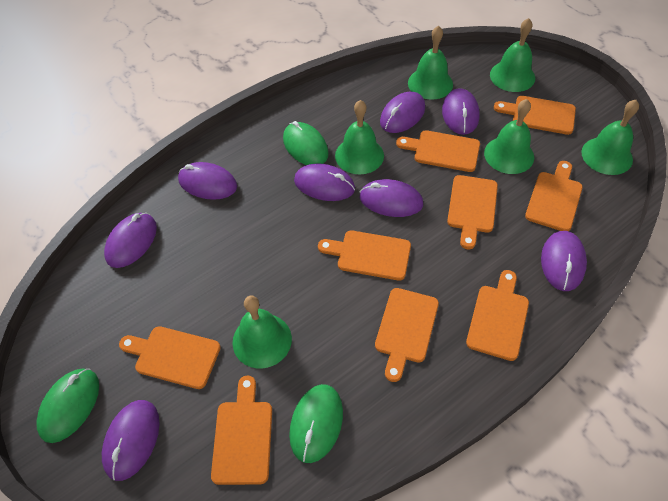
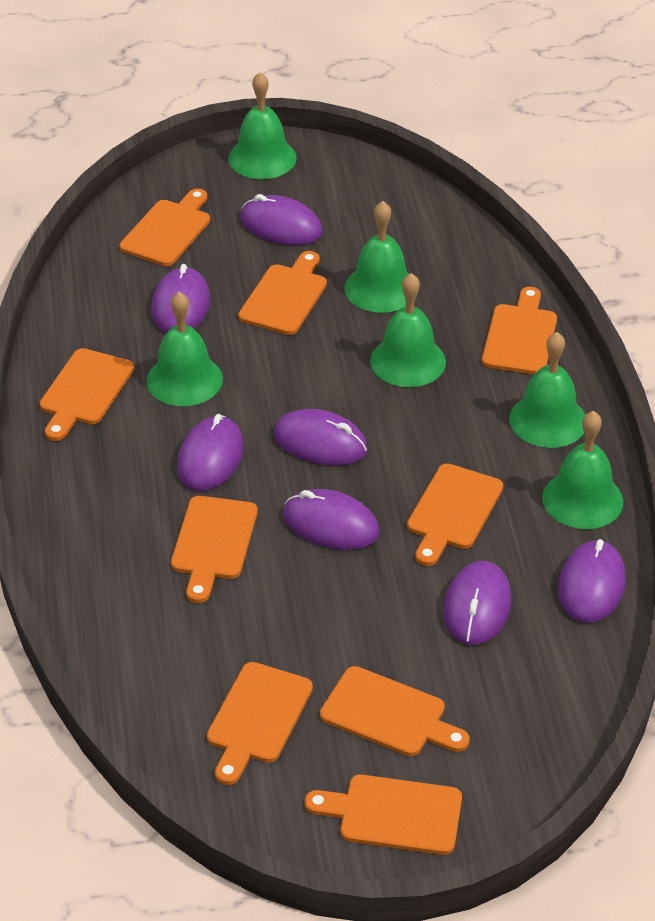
green mouse: 3 -> 0
purple mouse: 8 -> 7

